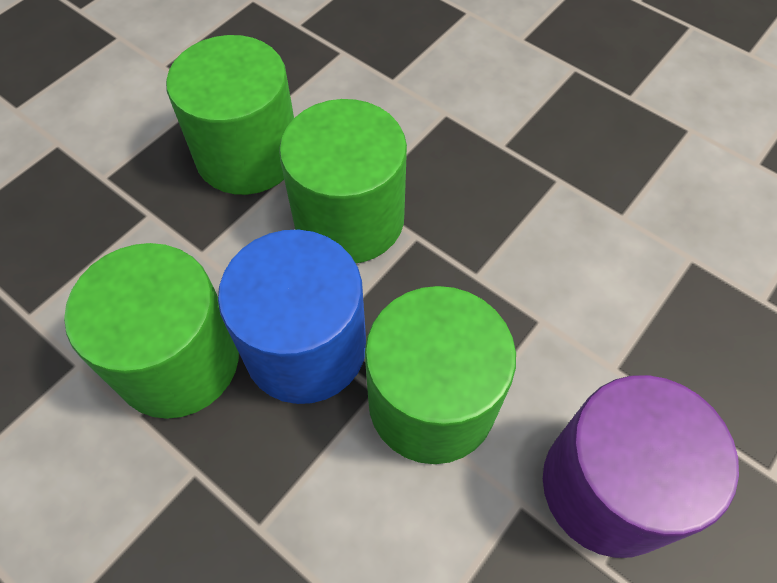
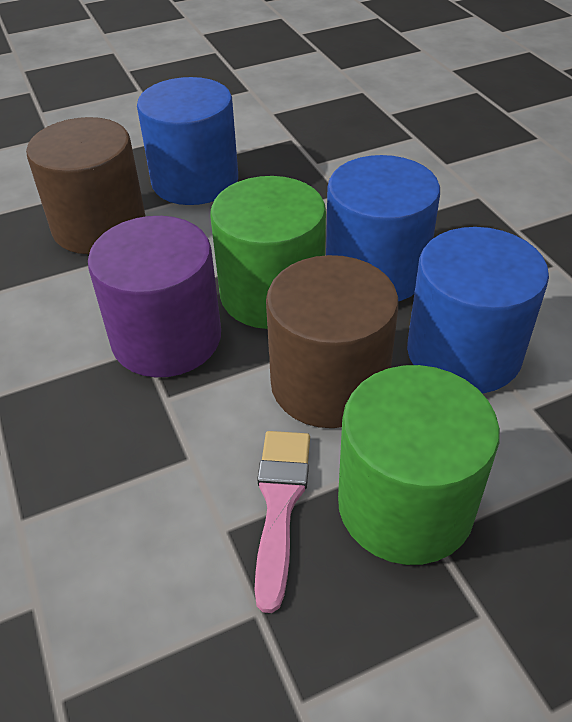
blue cylinder: 1 -> 3
brown cylinder: 0 -> 2
green cylinder: 4 -> 2
pink brush: 0 -> 1

